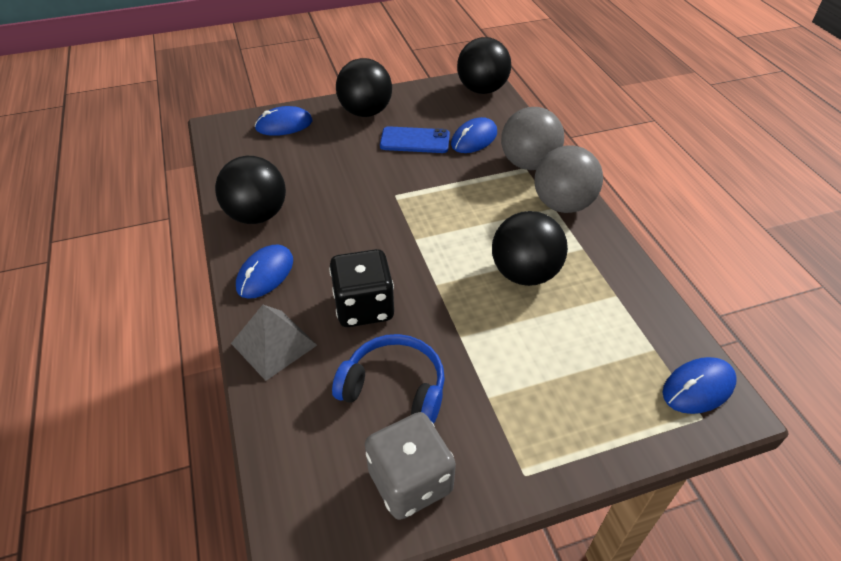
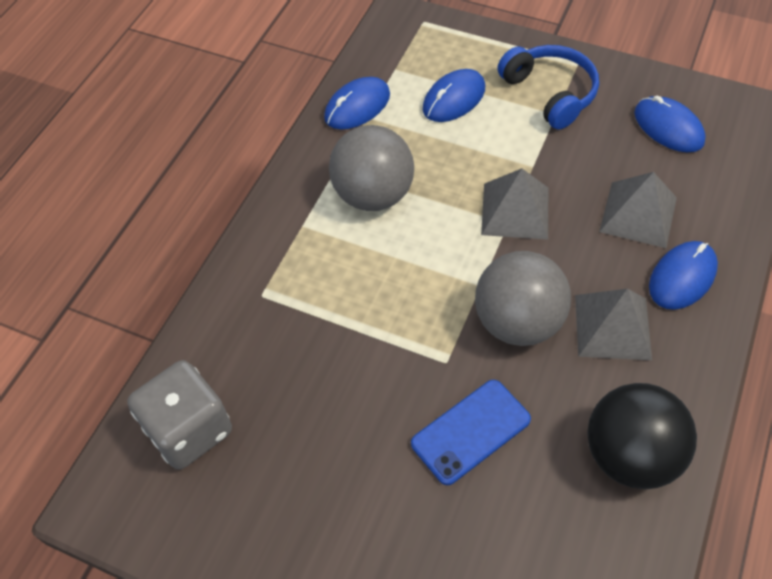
black ball: 4 -> 1
black dice: 1 -> 0
grey pyramid: 1 -> 3

